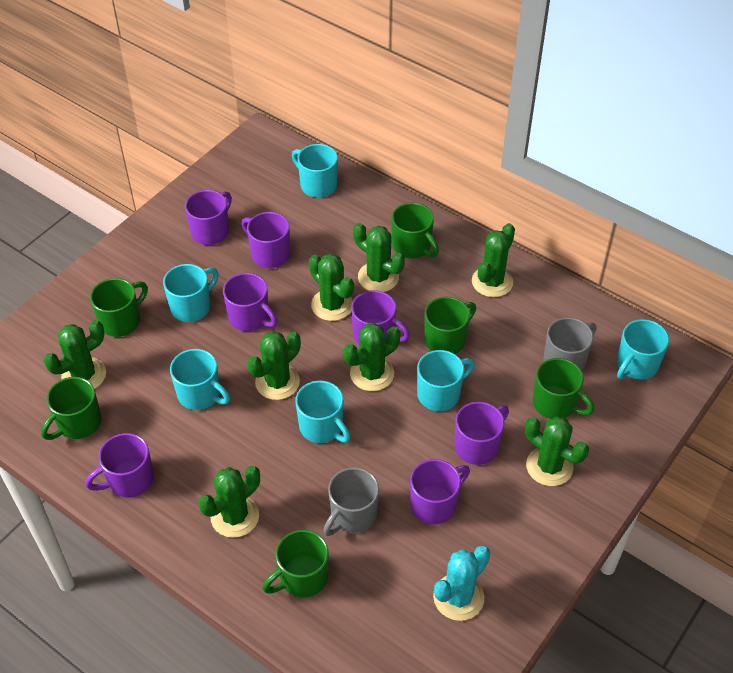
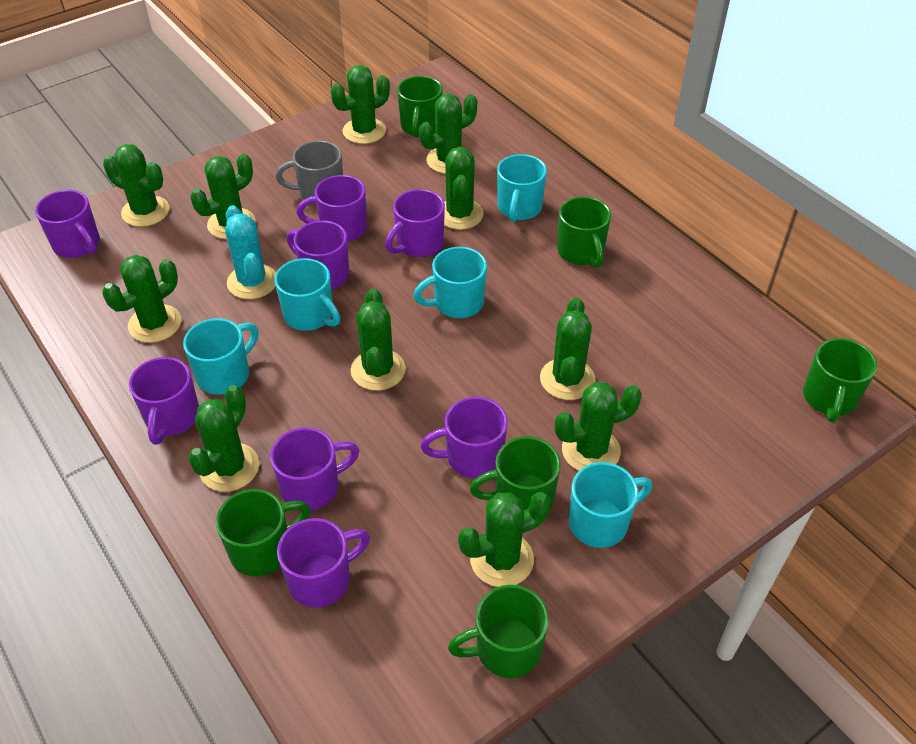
green cactus: 8 -> 11
grey mug: 2 -> 1
purple mug: 7 -> 8
turquoise mug: 6 -> 5

